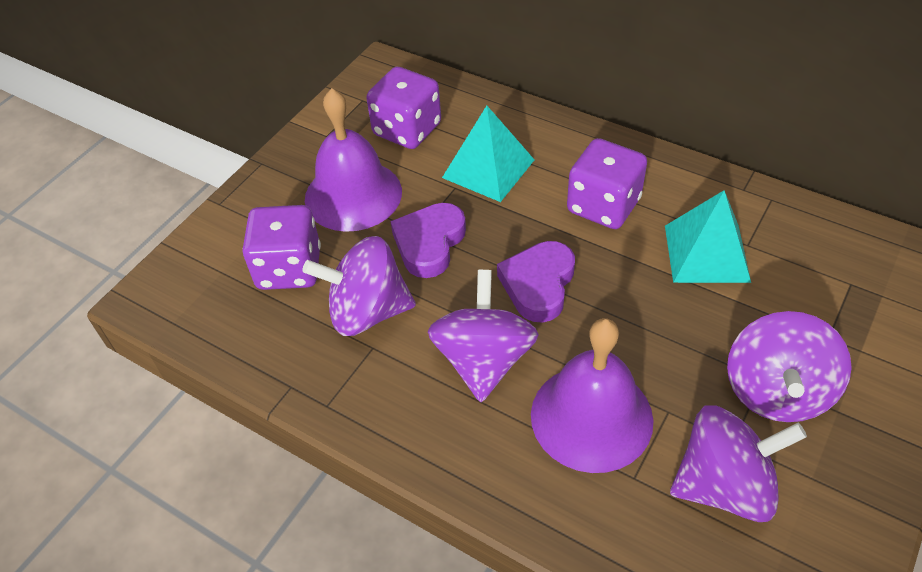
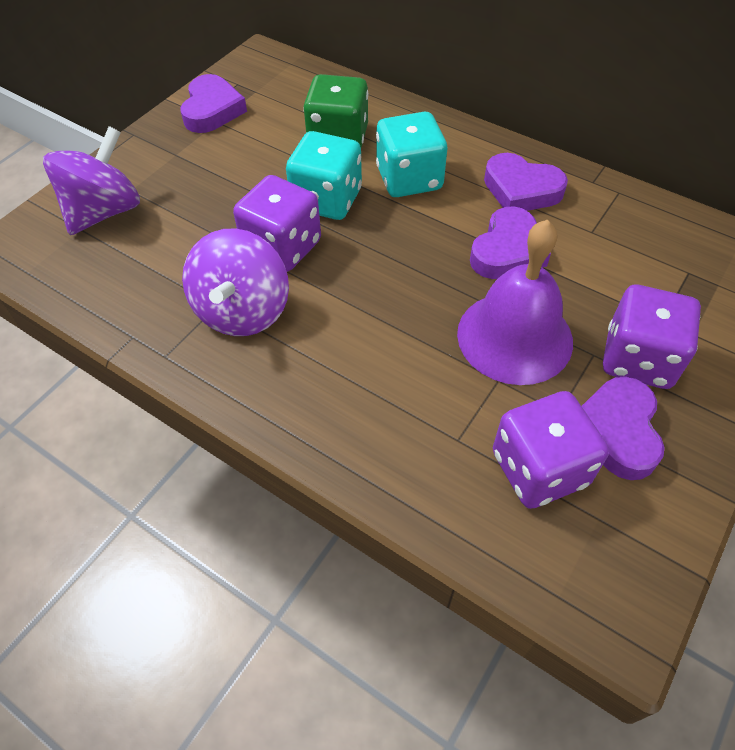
green dice: 0 -> 1
purple bell: 2 -> 1
purple heart: 2 -> 4
purple spinning top: 4 -> 2
turquoise dice: 0 -> 2
turquoise pyramid: 2 -> 0

